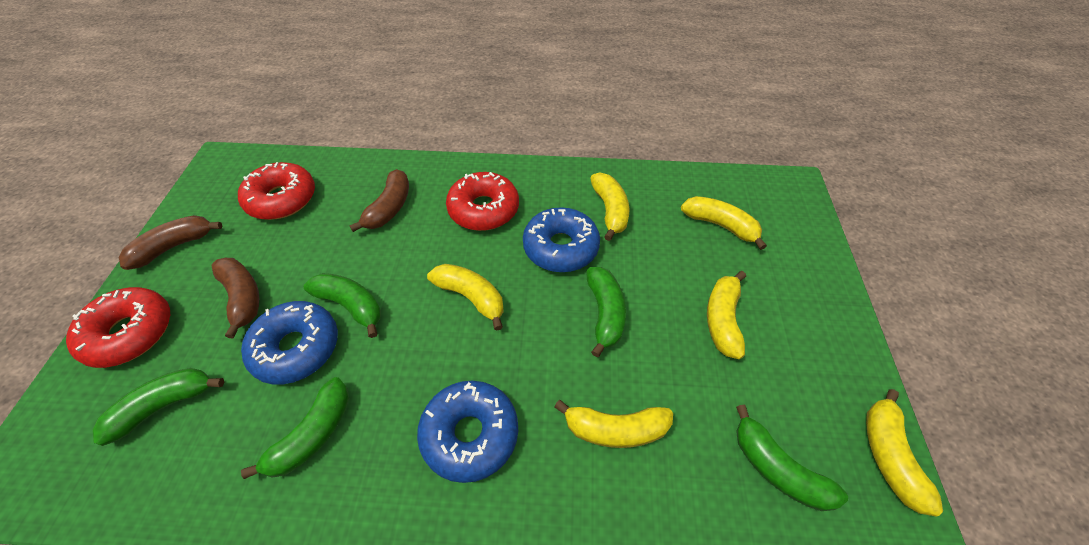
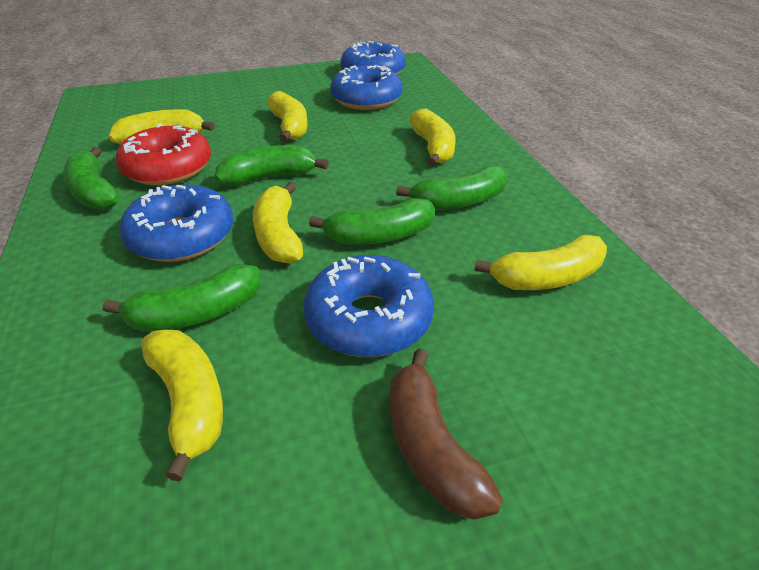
blue donut: 3 -> 4
brown banana: 3 -> 1
red donut: 3 -> 1

